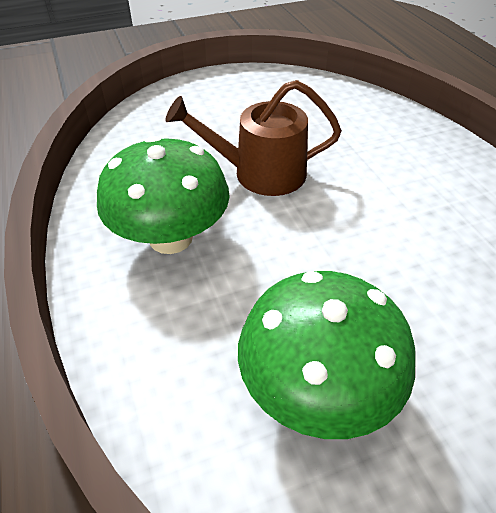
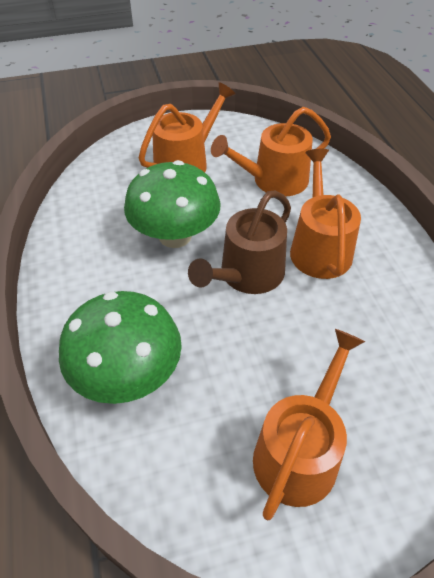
orange watering can: 0 -> 4

